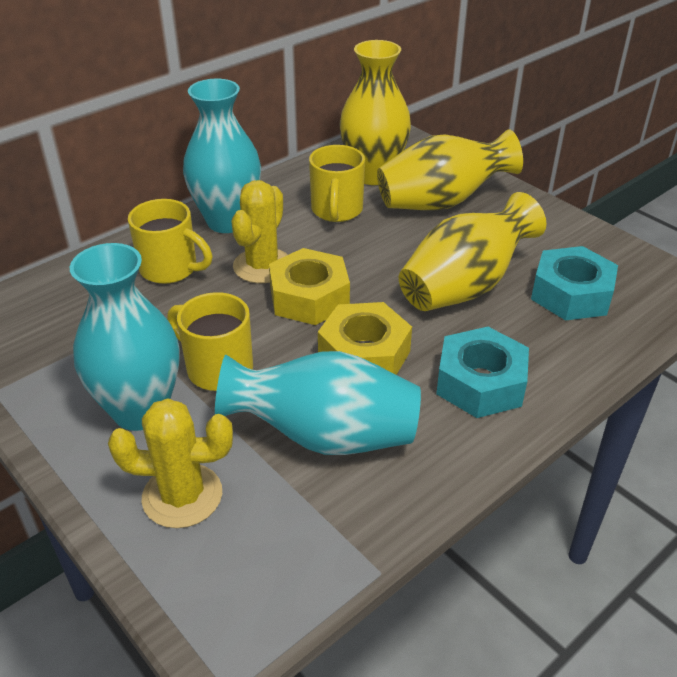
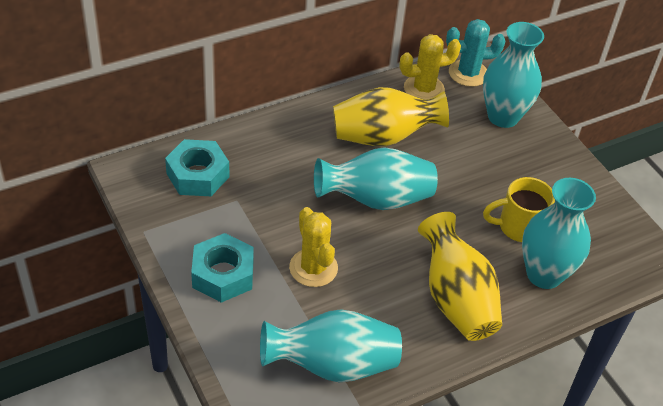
turquoise cactus: 0 -> 1
turquoise vase: 3 -> 4
yellow mug: 3 -> 1
yellow nut: 2 -> 0
yellow vase: 3 -> 2

